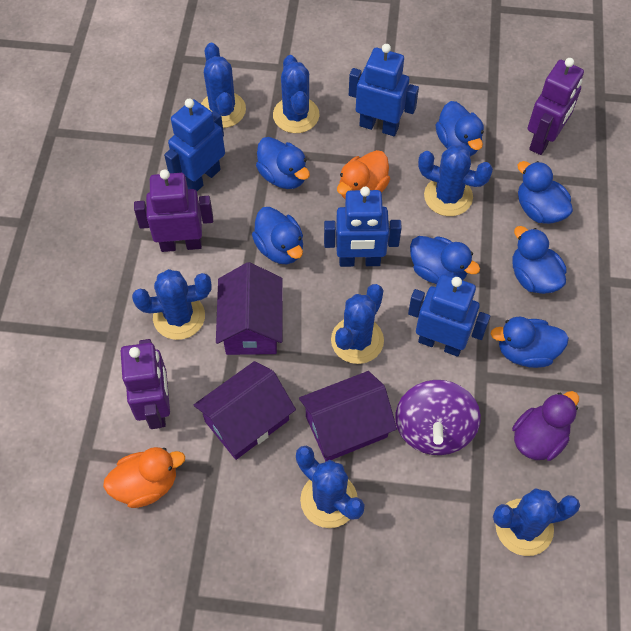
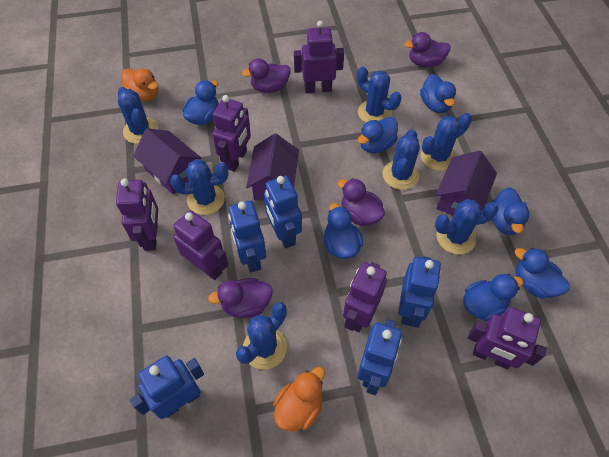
blue robot: 4 -> 5
purple duck: 1 -> 4
purple robot: 3 -> 6
purple spinning top: 1 -> 0

